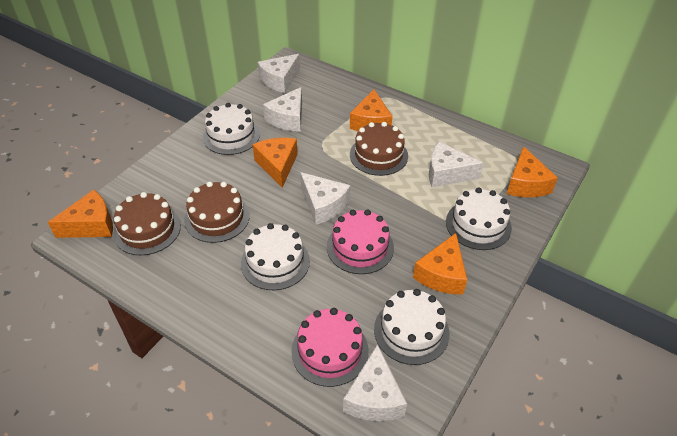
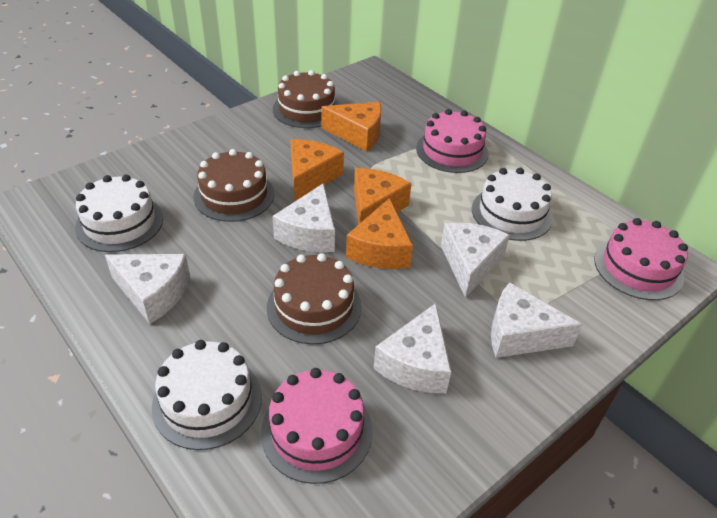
orange cheese: 5 -> 4
pink cake: 2 -> 3
white cake: 4 -> 3

